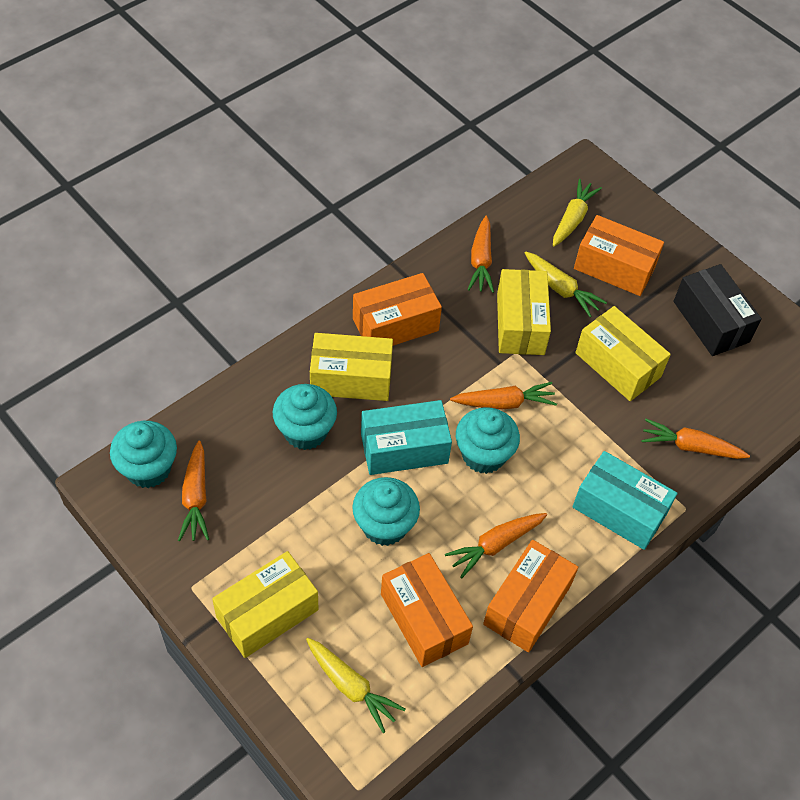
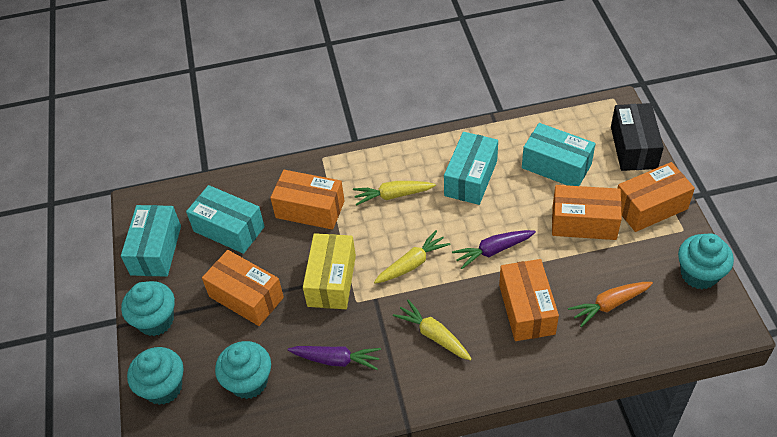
orange box: 4 -> 5
orange carrot: 5 -> 1
purple carrot: 0 -> 2
turquoise box: 2 -> 4
yellow box: 4 -> 1

